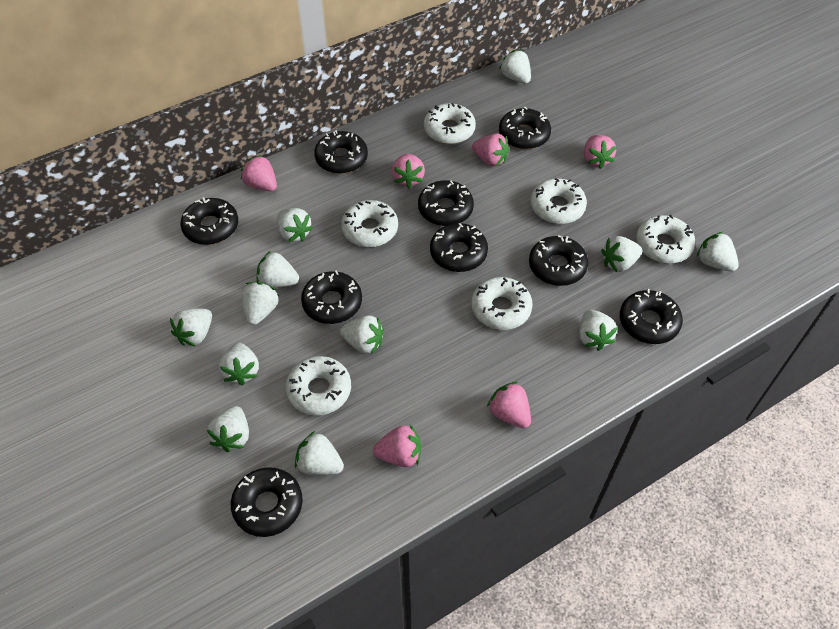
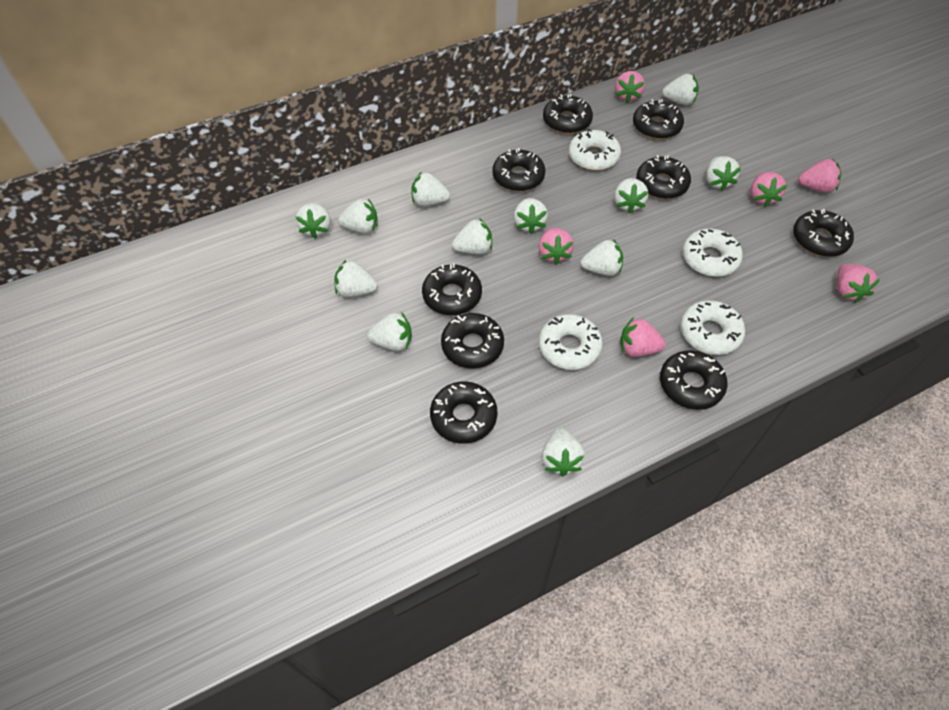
white donut: 6 -> 4

